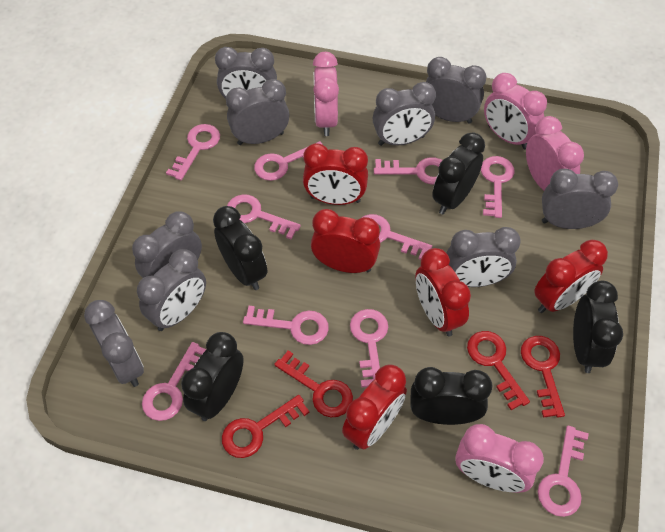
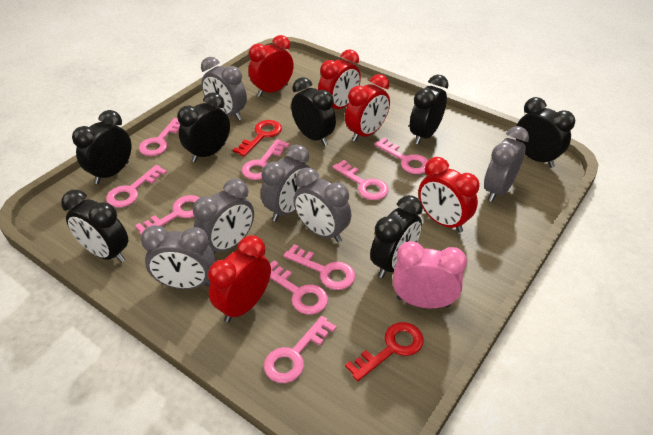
black clock: 5 -> 7
grey clock: 9 -> 6
pink clock: 4 -> 1
pink key: 10 -> 9
red key: 4 -> 2

